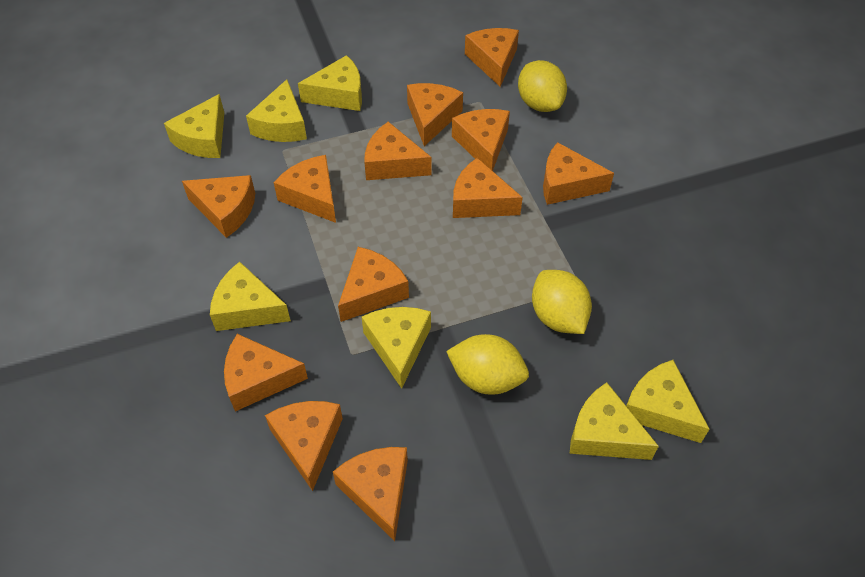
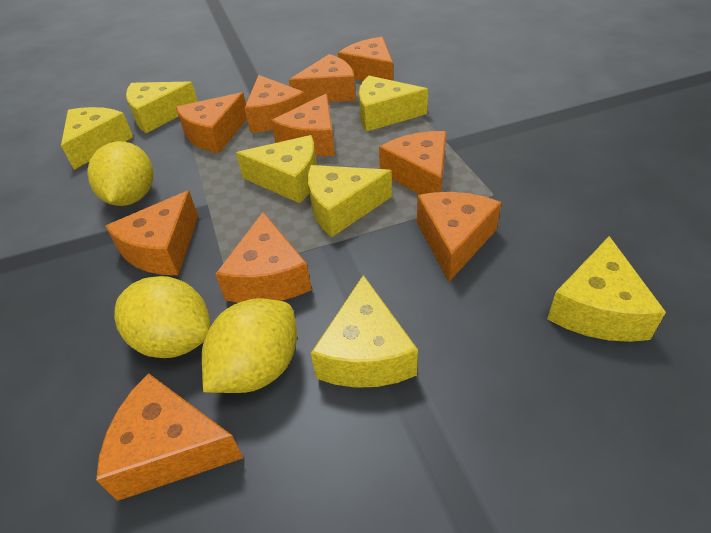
orange cheese: 12 -> 10

